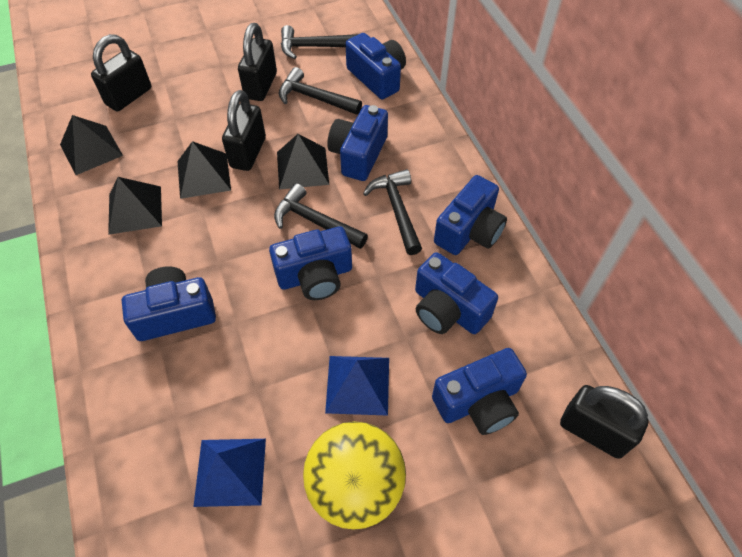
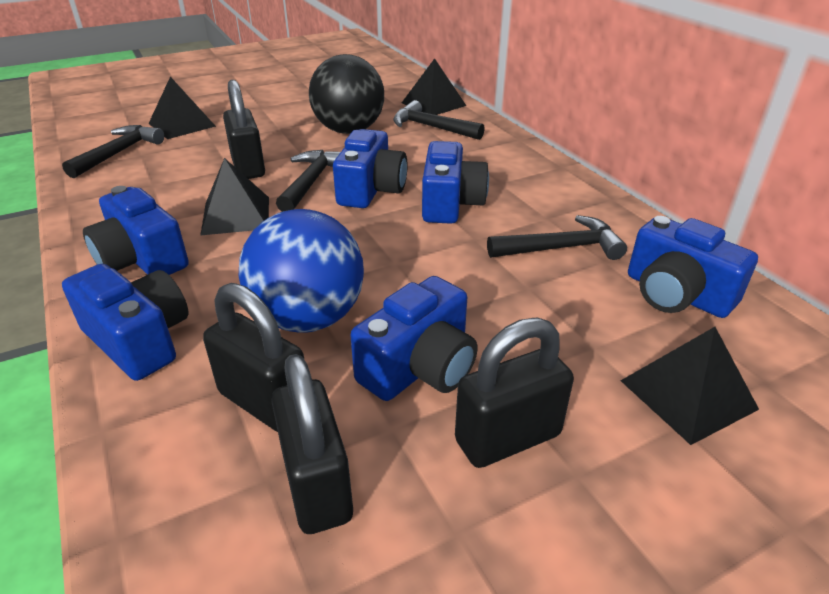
black ball: 0 -> 1
blue ball: 0 -> 1
blue camera: 7 -> 6
blue pyramid: 2 -> 0
yellow ball: 1 -> 0

